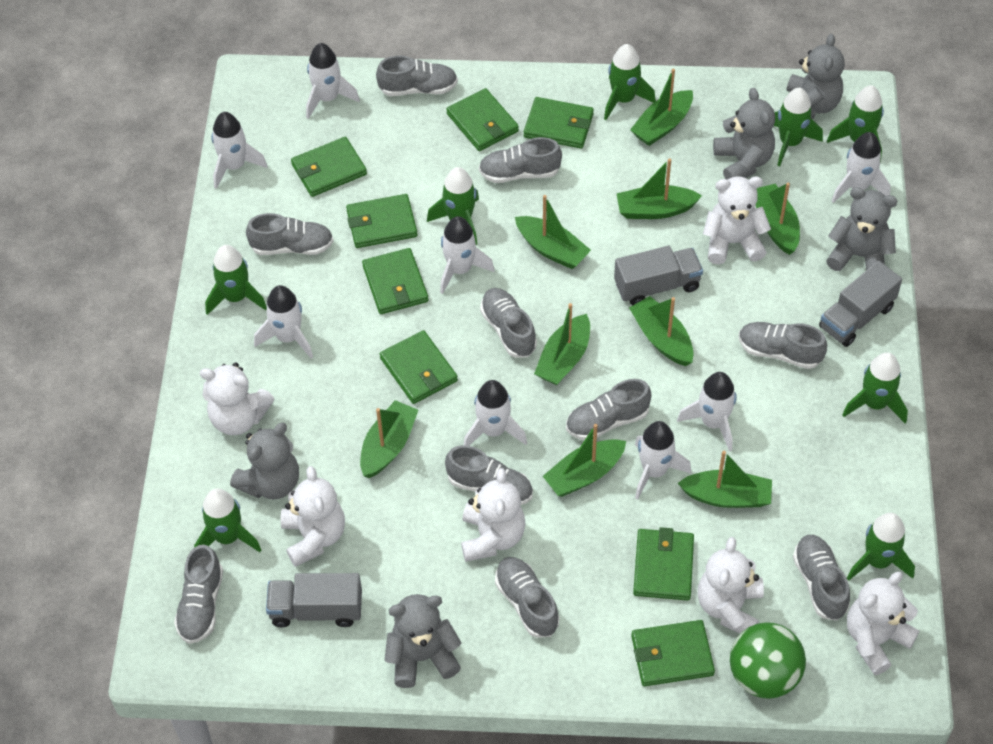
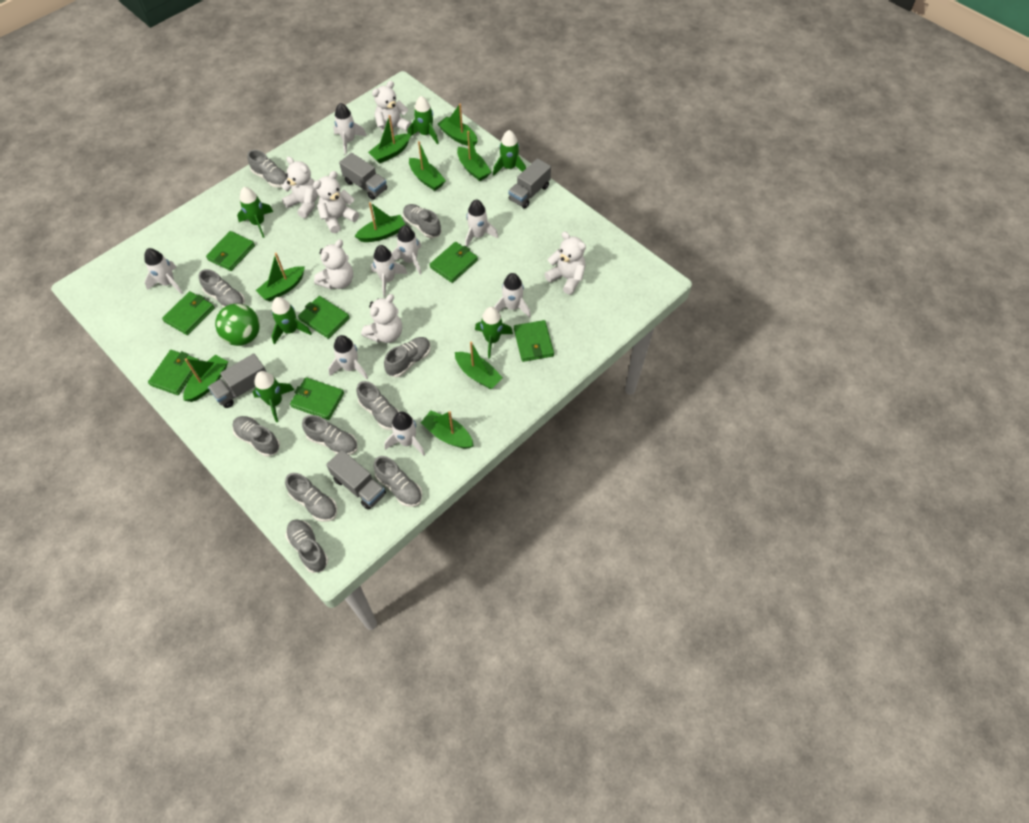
green rocket: 8 -> 6
green wallet: 8 -> 7
grey teddy bear: 5 -> 0
grey truck: 3 -> 4

